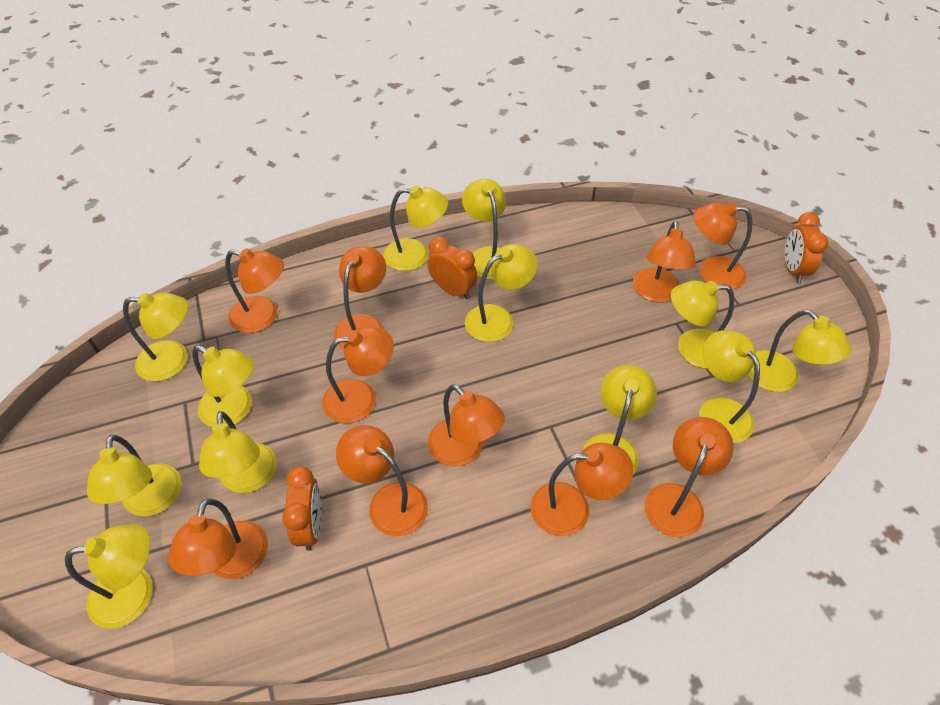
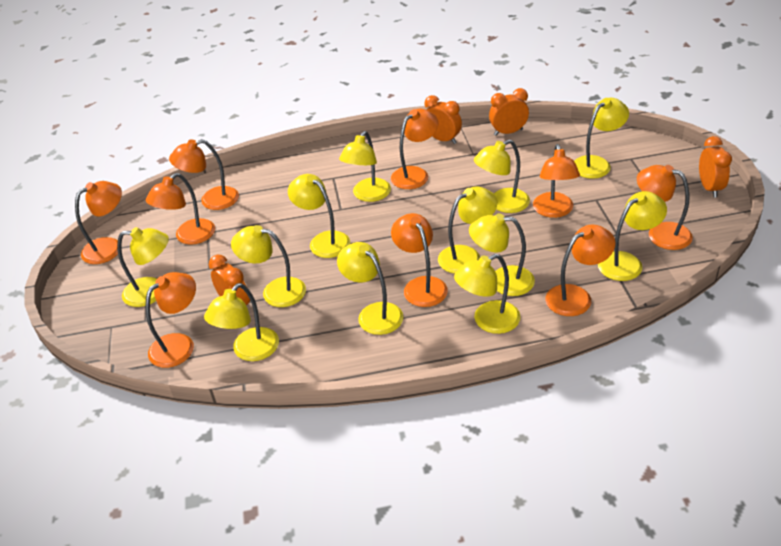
orange clock: 3 -> 4
orange lamp: 10 -> 9

